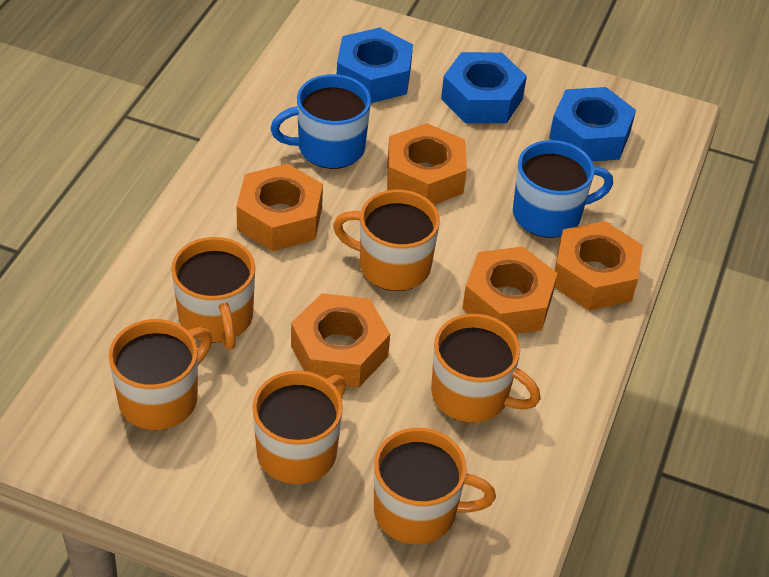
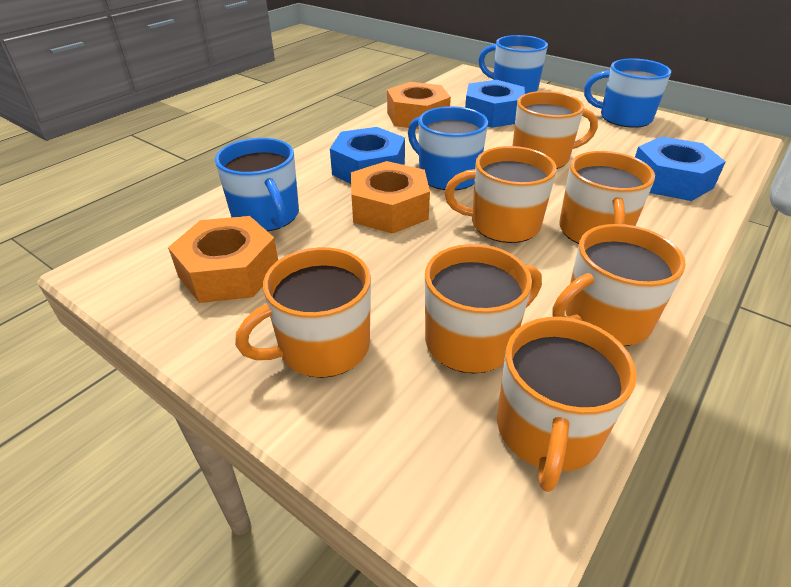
blue mug: 2 -> 4
orange mug: 6 -> 7
orange nut: 5 -> 3

